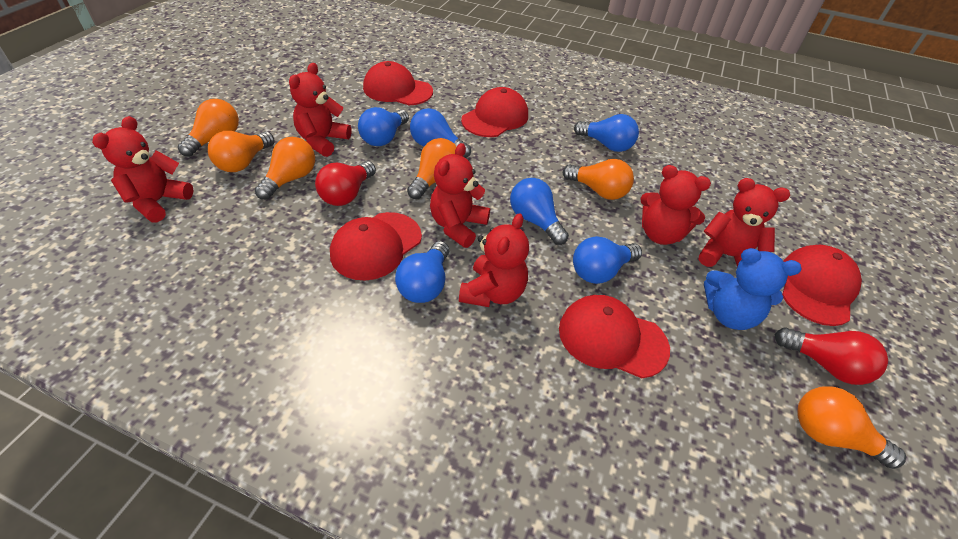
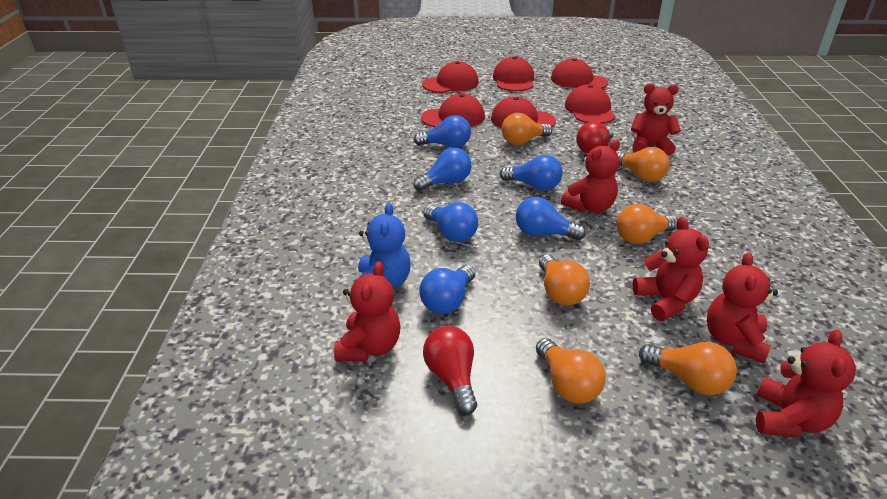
red cap: 5 -> 6

